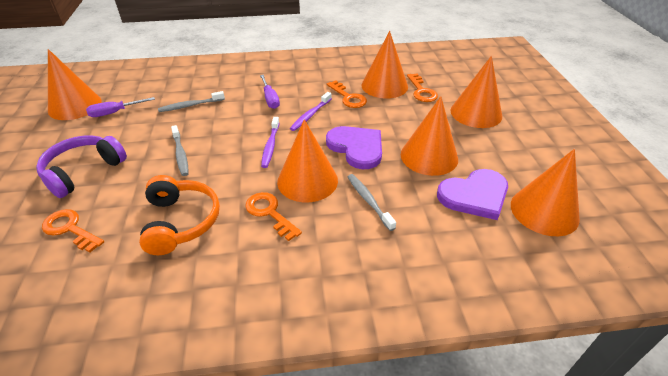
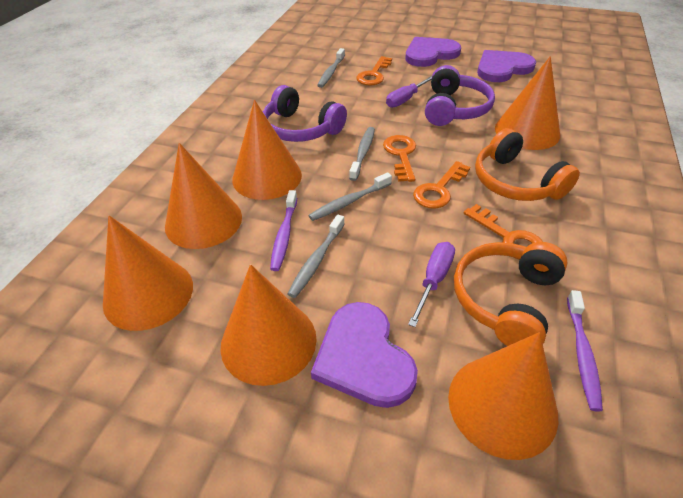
grey toothbrush: 3 -> 4
orange headphones: 1 -> 2
purple headphones: 1 -> 2
purple heart: 2 -> 3

